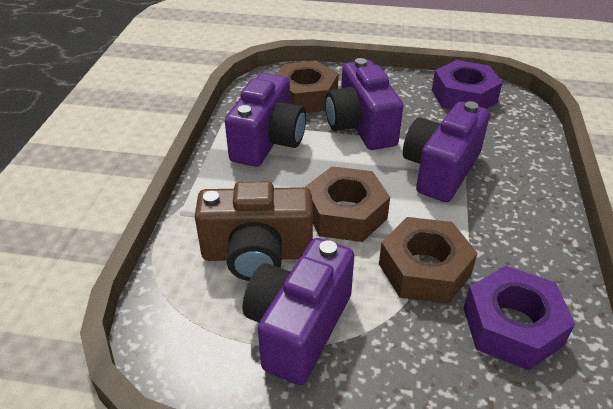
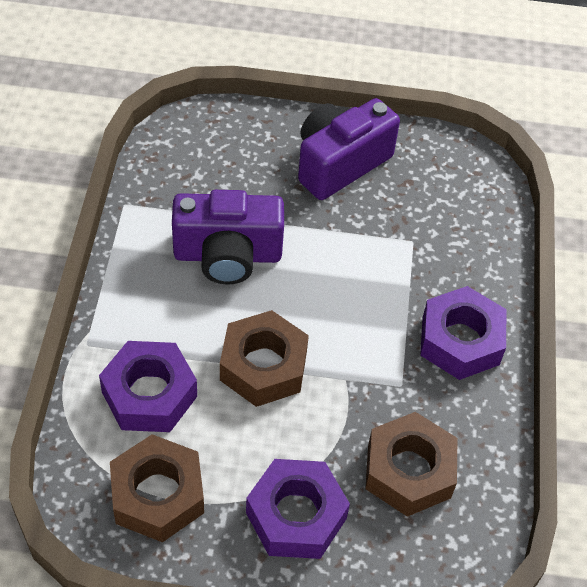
brown camera: 1 -> 0
purple camera: 4 -> 2
purple nut: 2 -> 3

